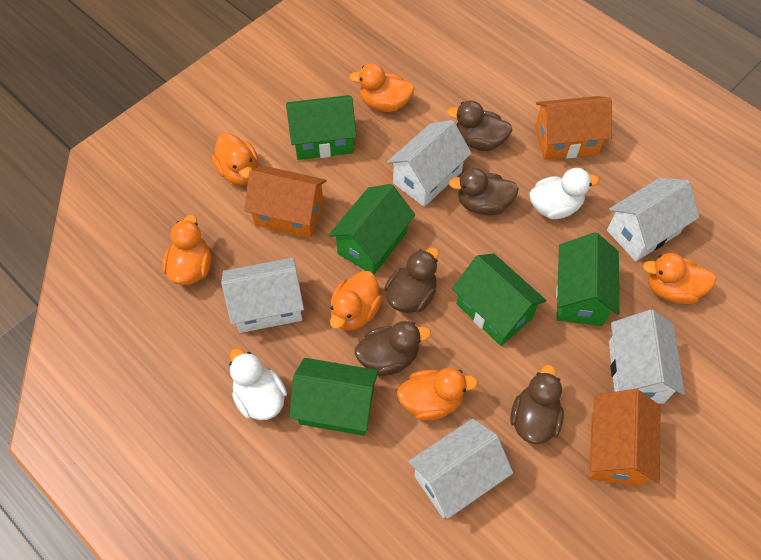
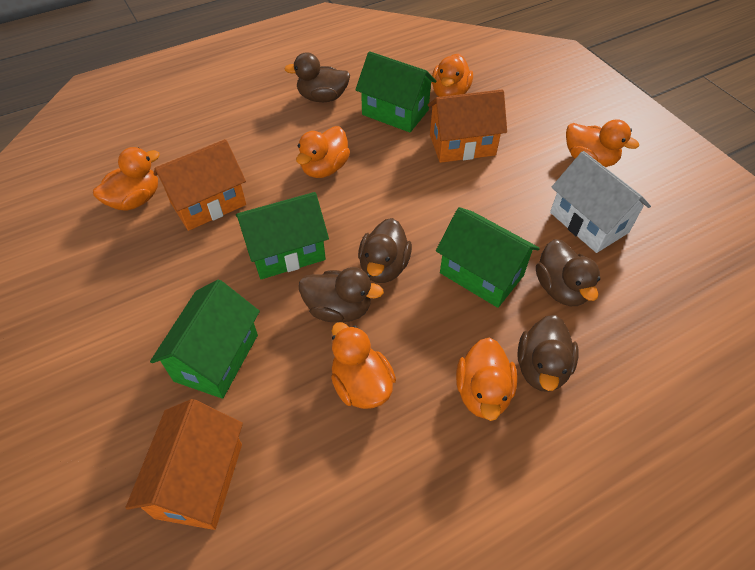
green house: 5 -> 4
white duck: 2 -> 0
white house: 5 -> 1

